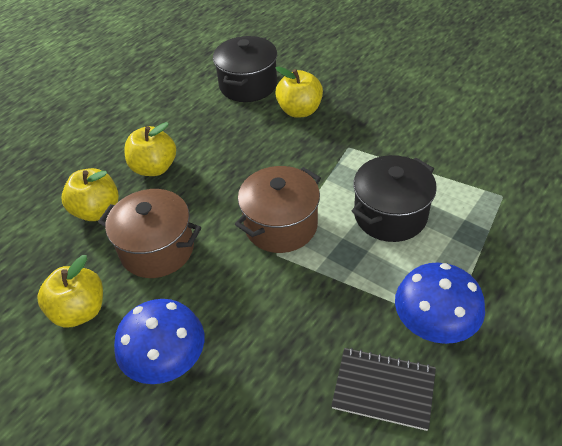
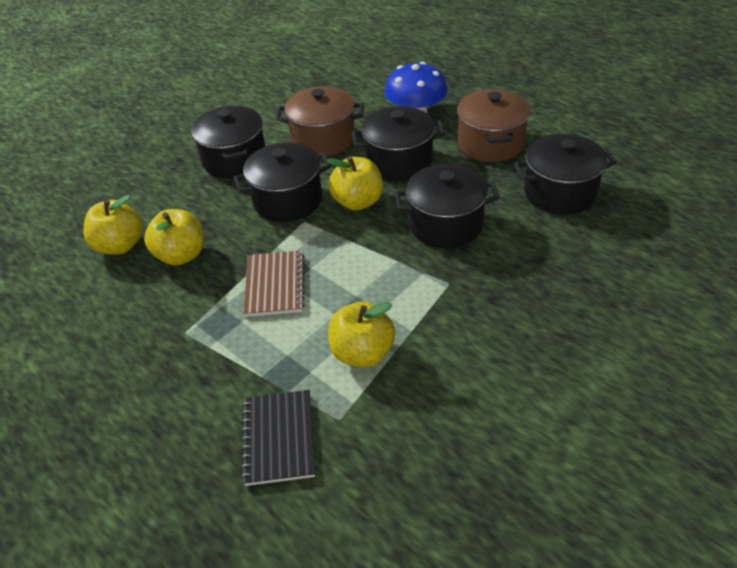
black pot: 2 -> 5
blue mushroom: 2 -> 1
brown notebook: 0 -> 1

